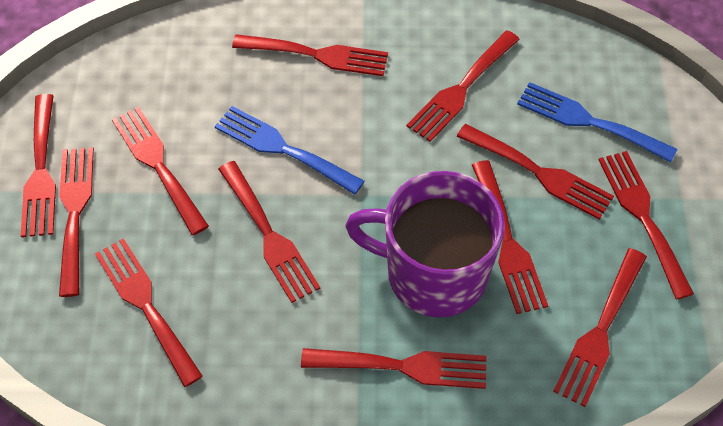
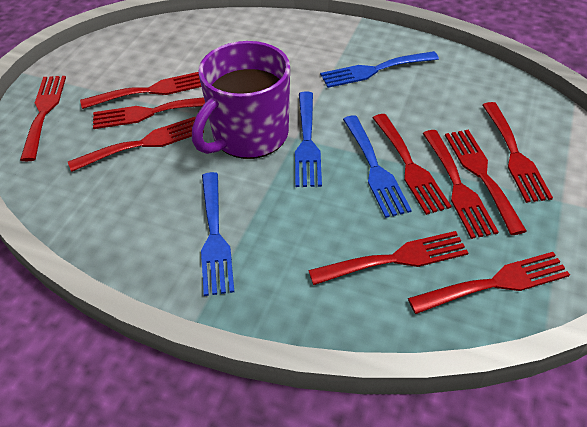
blue fork: 2 -> 4
red fork: 12 -> 10

